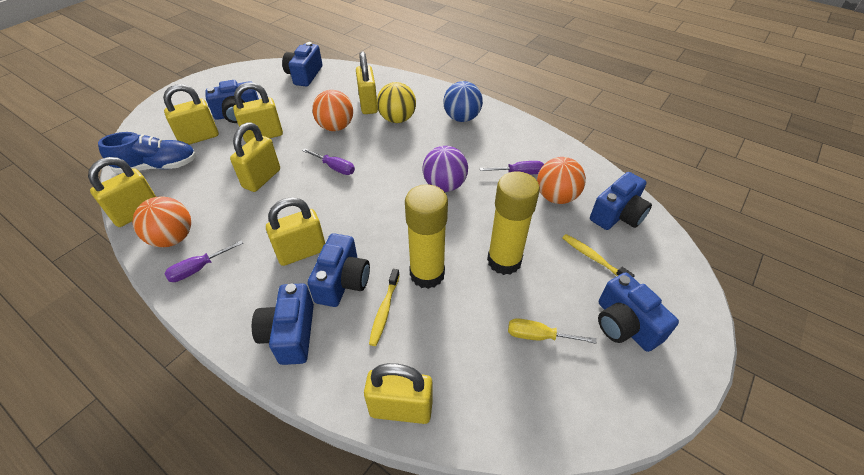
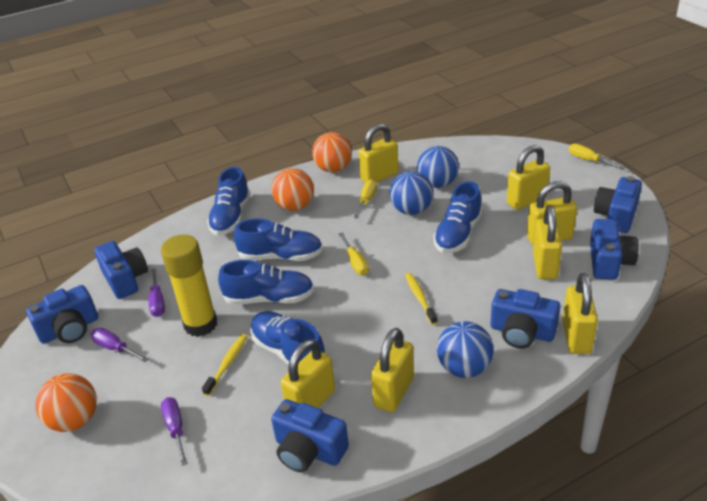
blue ball: 1 -> 3
blue shoe: 1 -> 5
purple ball: 1 -> 0
yellow ball: 1 -> 0
yellow glue stick: 2 -> 1
yellow screwdriver: 1 -> 3

